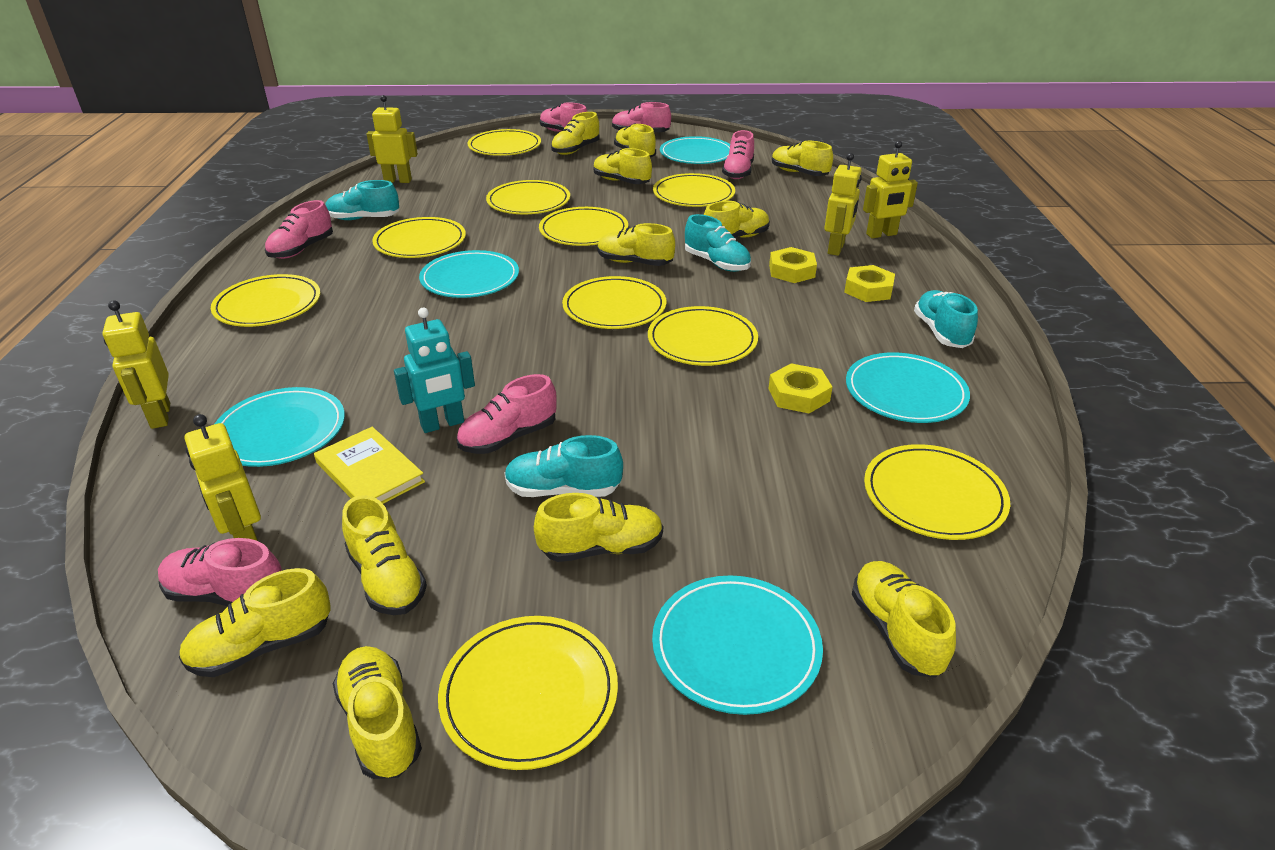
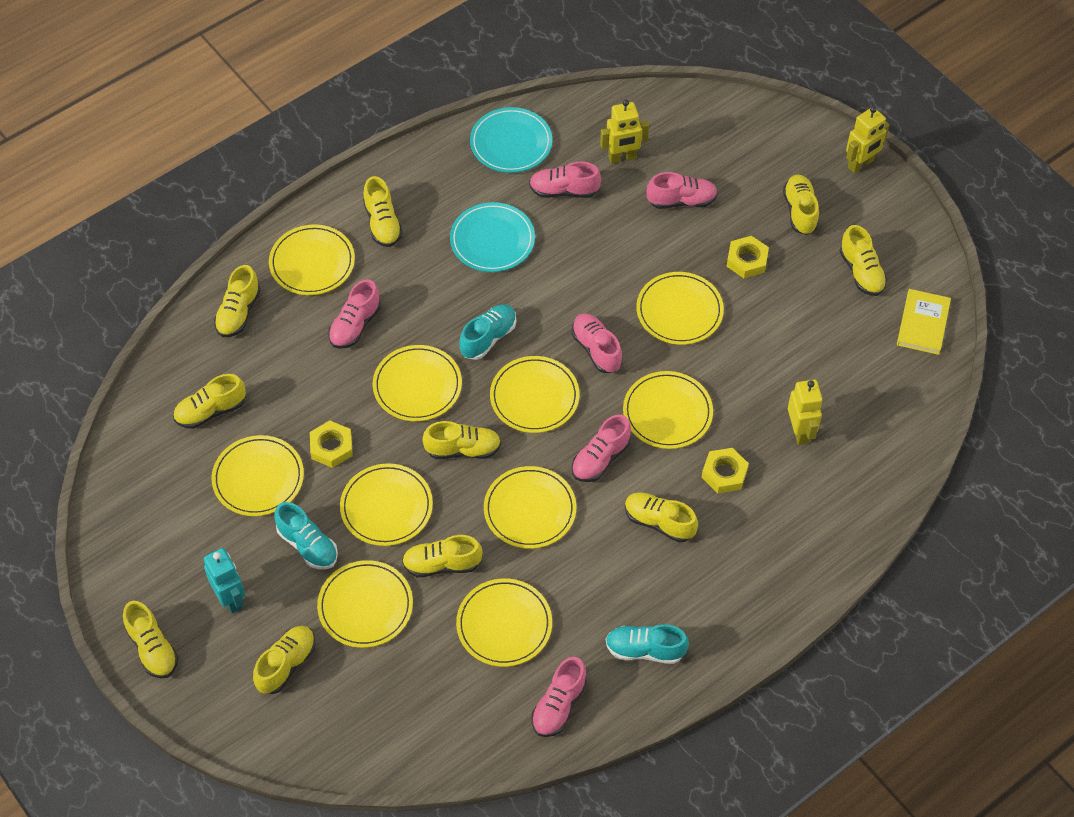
turquoise plate: 5 -> 2
turquoise shoe: 4 -> 3
yellow robot: 5 -> 3
yellow shoe: 11 -> 10

